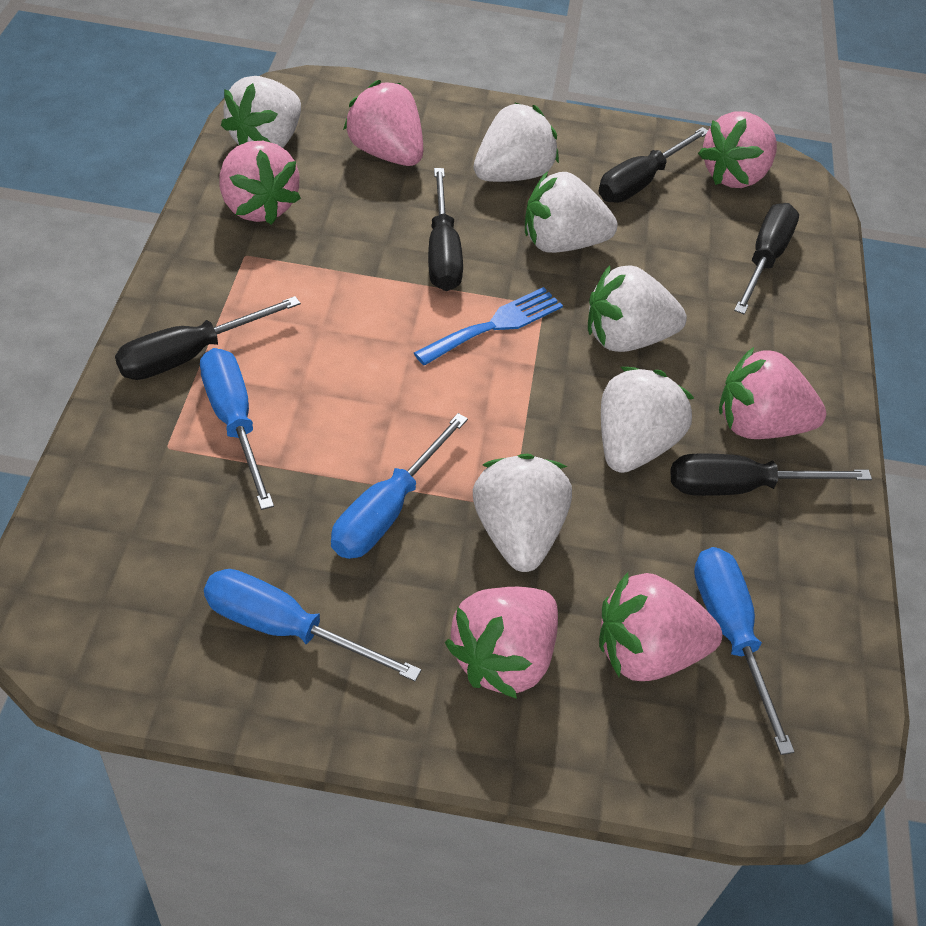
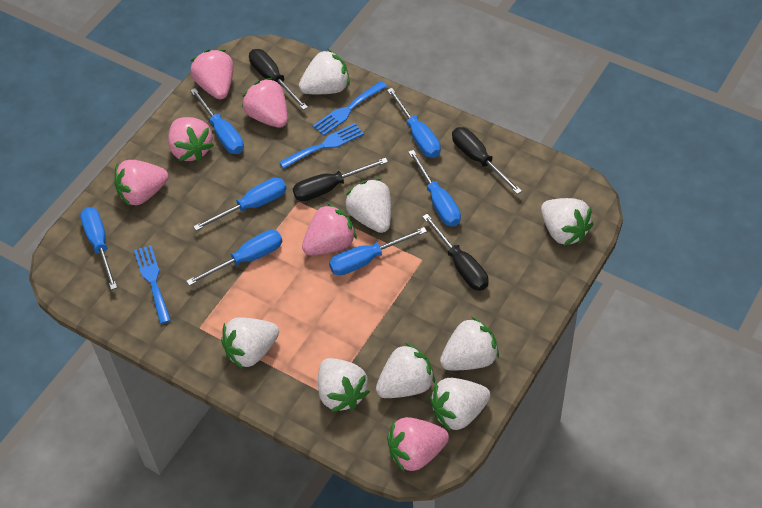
black screwdriver: 5 -> 4
blue fork: 1 -> 3
blue screwdriver: 4 -> 7
white strawberry: 6 -> 8

